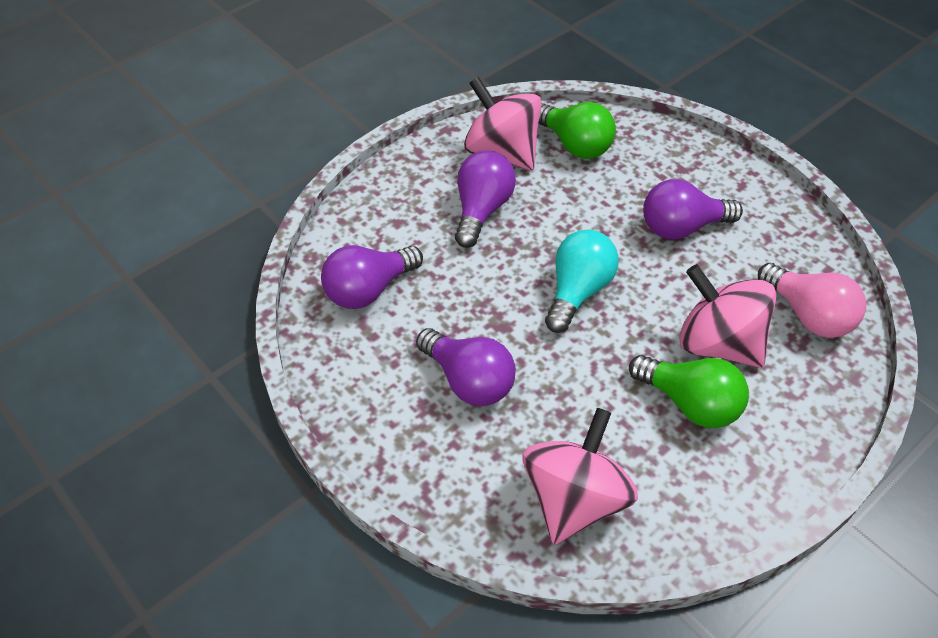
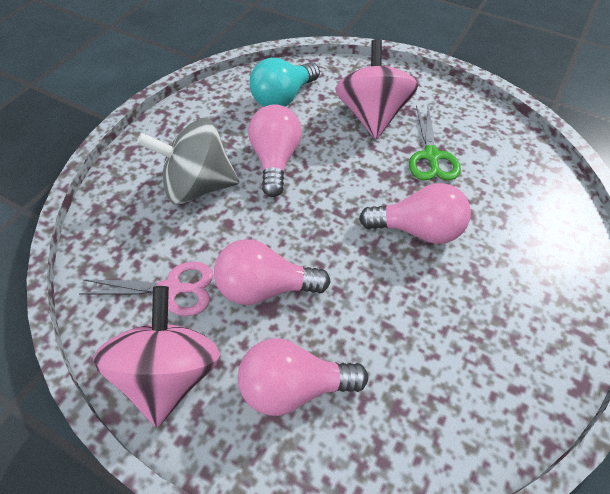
green light bulb: 2 -> 0
green scissors: 0 -> 1
grey spinning top: 0 -> 1
pink light bulb: 1 -> 4
pink scissors: 0 -> 1
pink spinning top: 3 -> 2
purple light bulb: 4 -> 0

